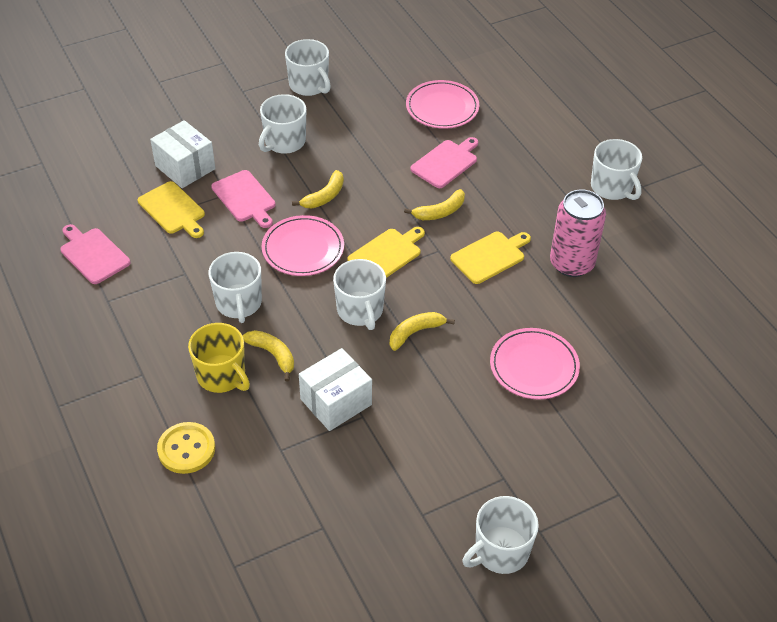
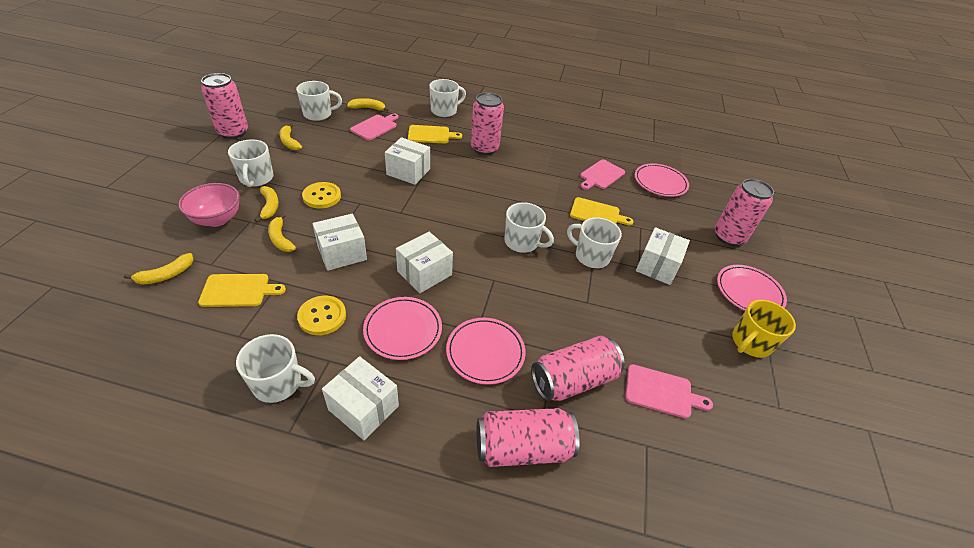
pink bowl: 0 -> 1
pink can: 1 -> 5
pink plate: 3 -> 4
white box: 2 -> 5
yellow banana: 4 -> 5
yellow button: 1 -> 2

